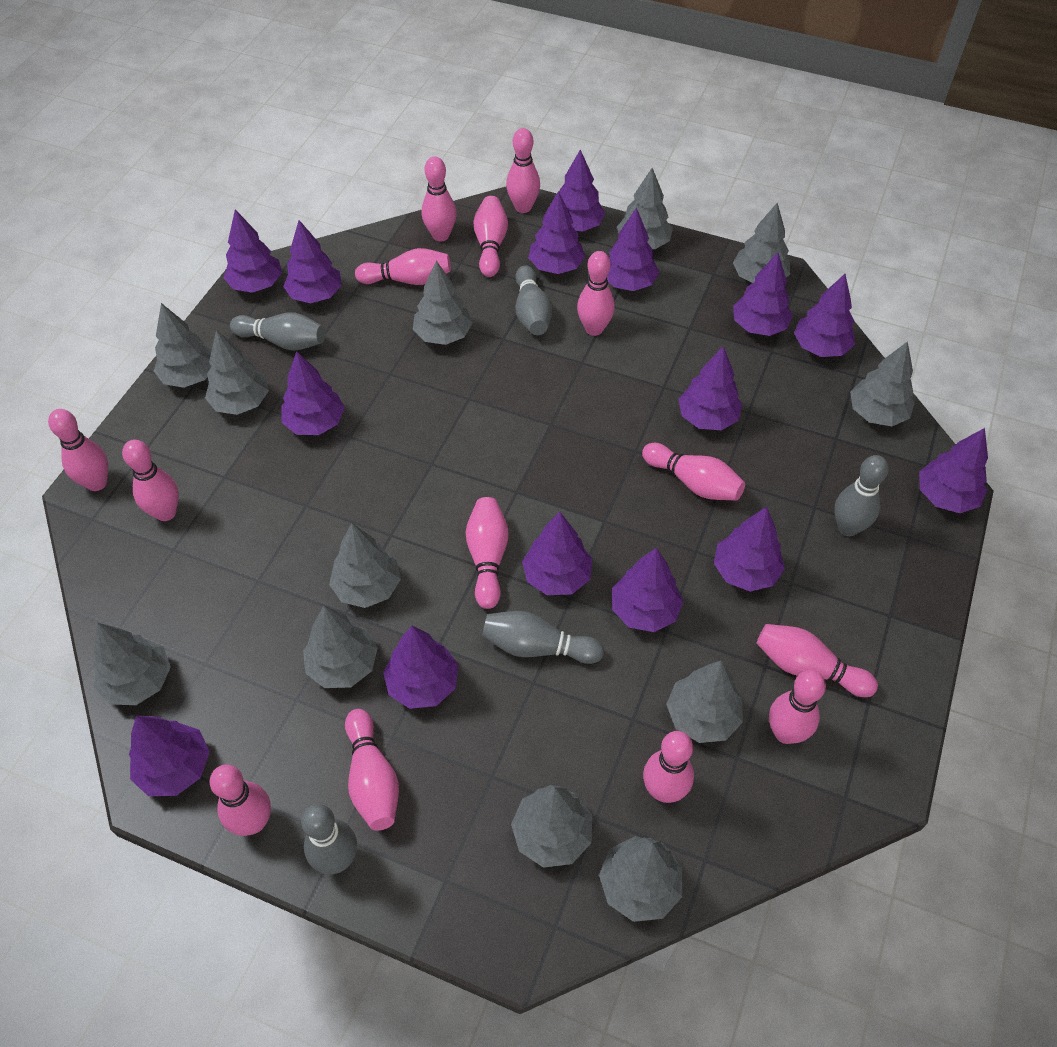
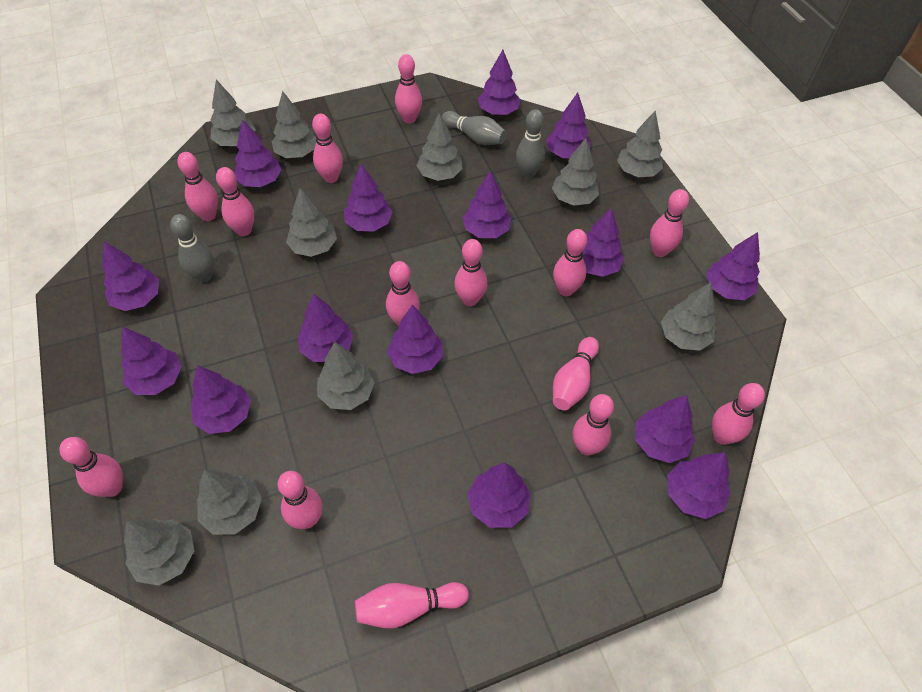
grey bowling pin: 5 -> 3
grey tree: 12 -> 10

